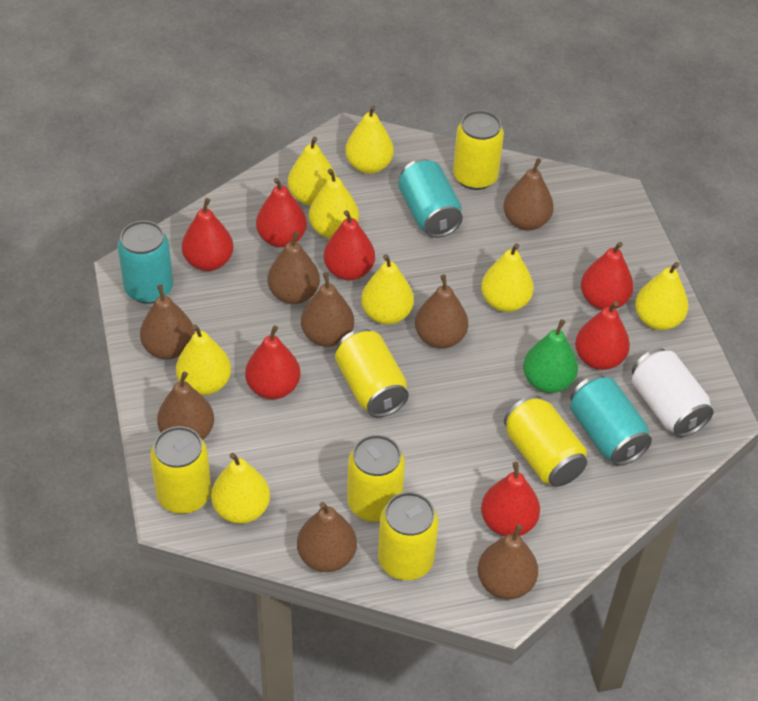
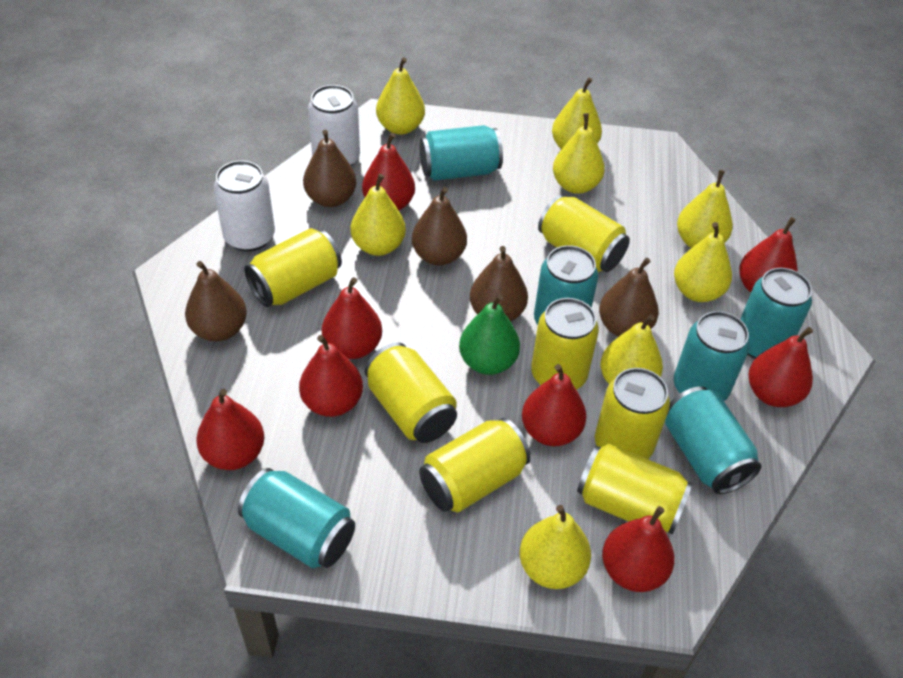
brown pear: 8 -> 5
red pear: 7 -> 8
turquoise can: 3 -> 6
white can: 1 -> 2
yellow can: 6 -> 7

